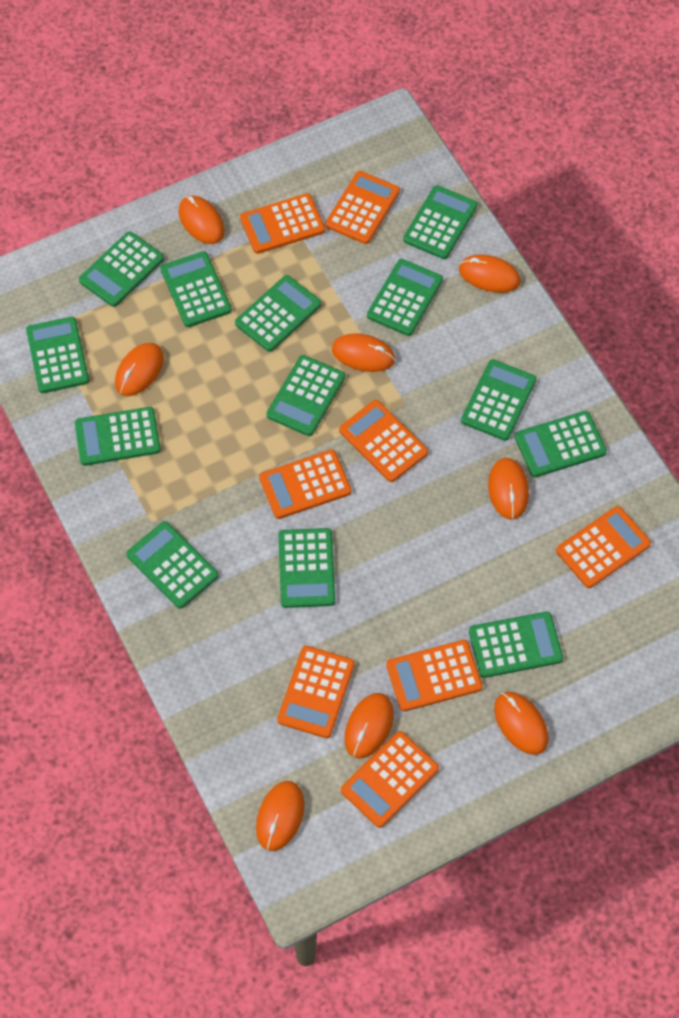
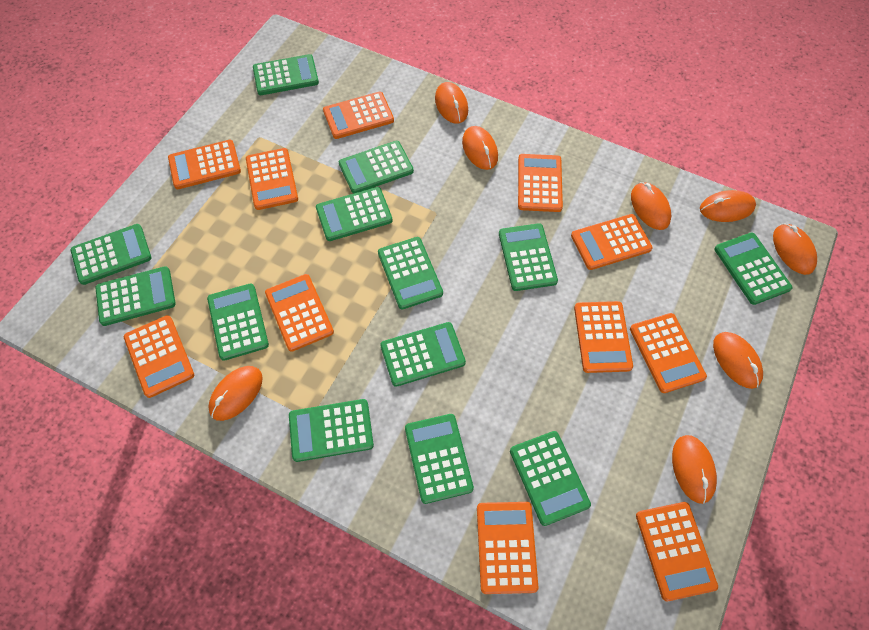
orange calculator: 8 -> 11

